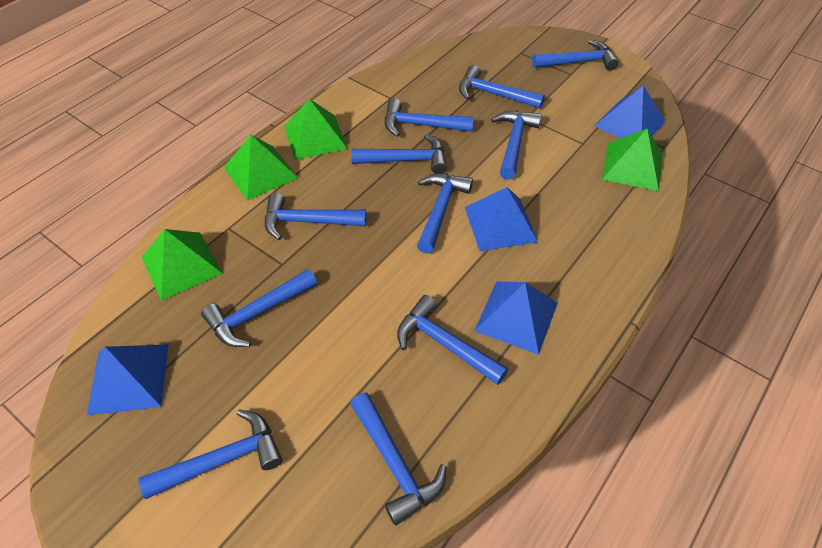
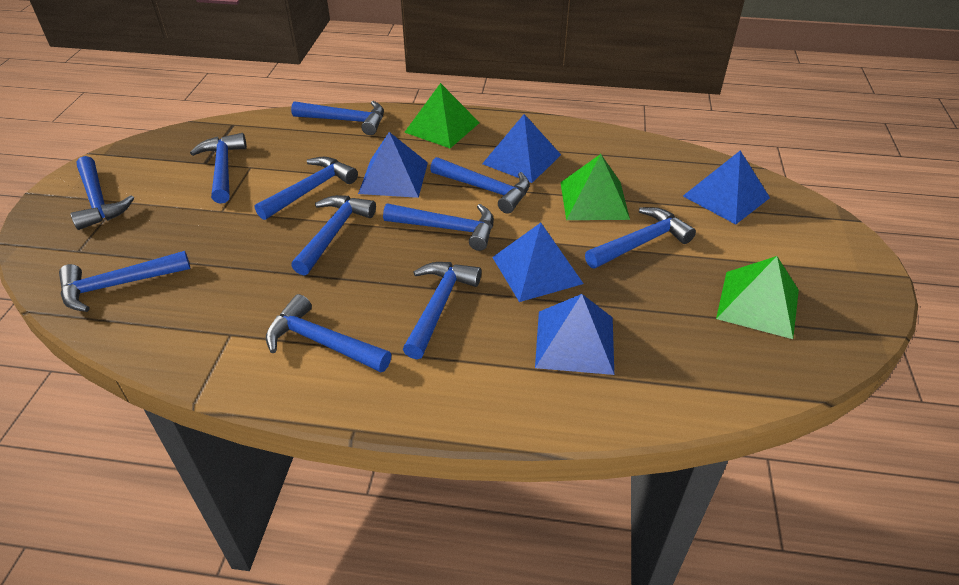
blue pyramid: 4 -> 5
green pyramid: 4 -> 3

